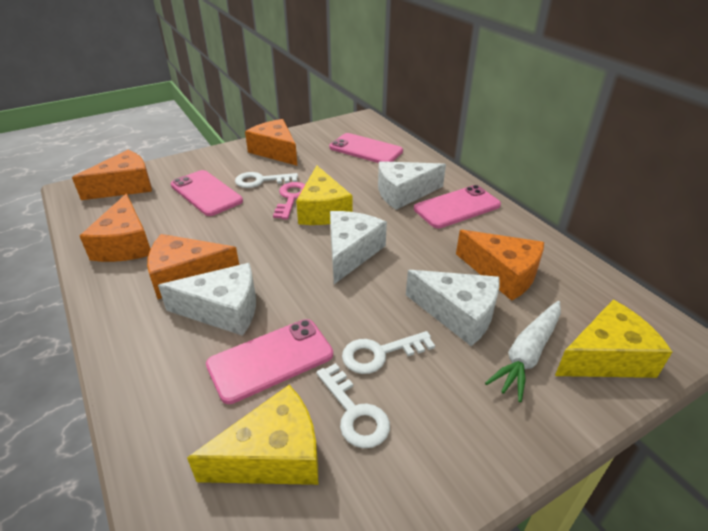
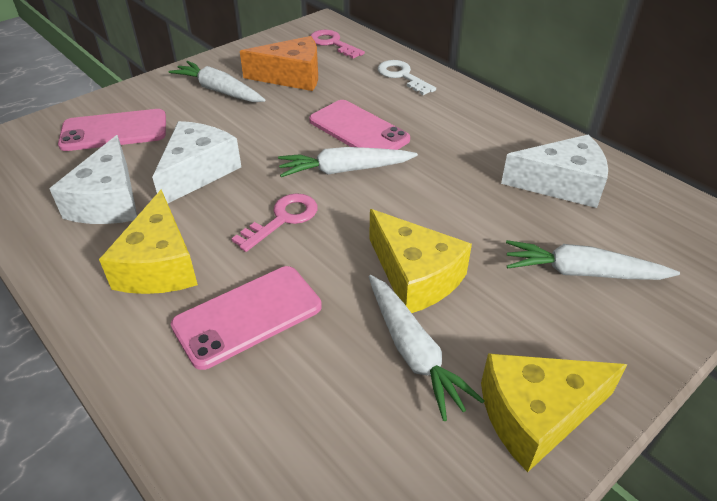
orange cheese: 5 -> 1
pink key: 1 -> 2
pink phone: 4 -> 3
white carrot: 1 -> 4
white cheese: 4 -> 3
white key: 3 -> 1

